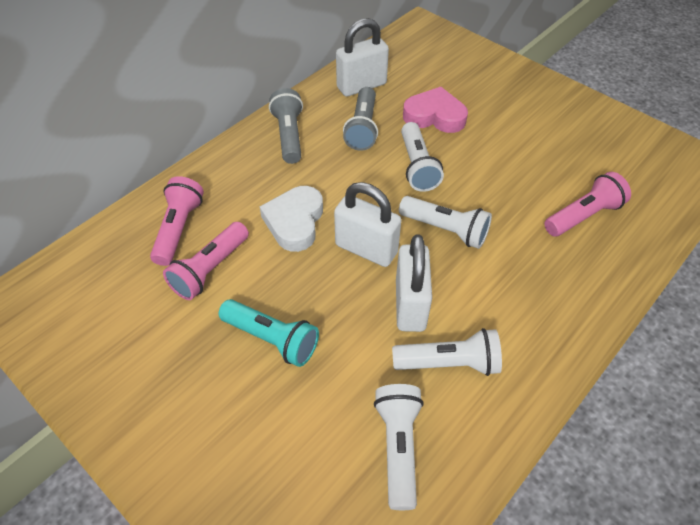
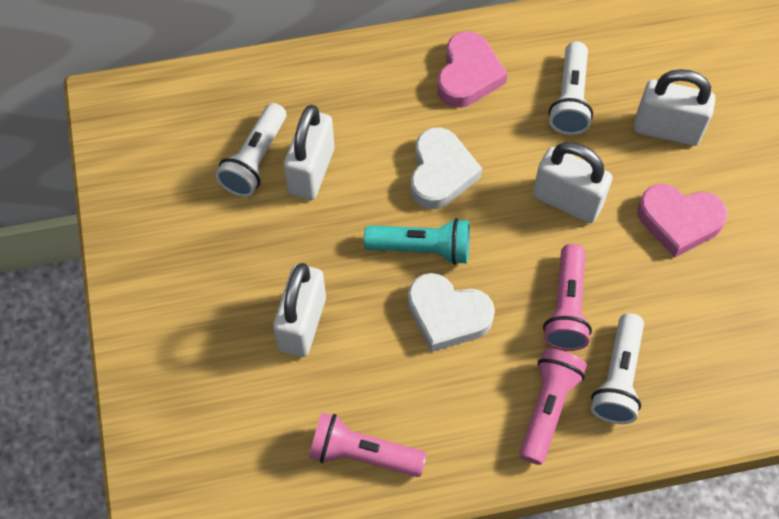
grey flashlight: 2 -> 0
pink heart: 1 -> 2
white flashlight: 4 -> 3
white heart: 1 -> 2
white padlock: 3 -> 4

